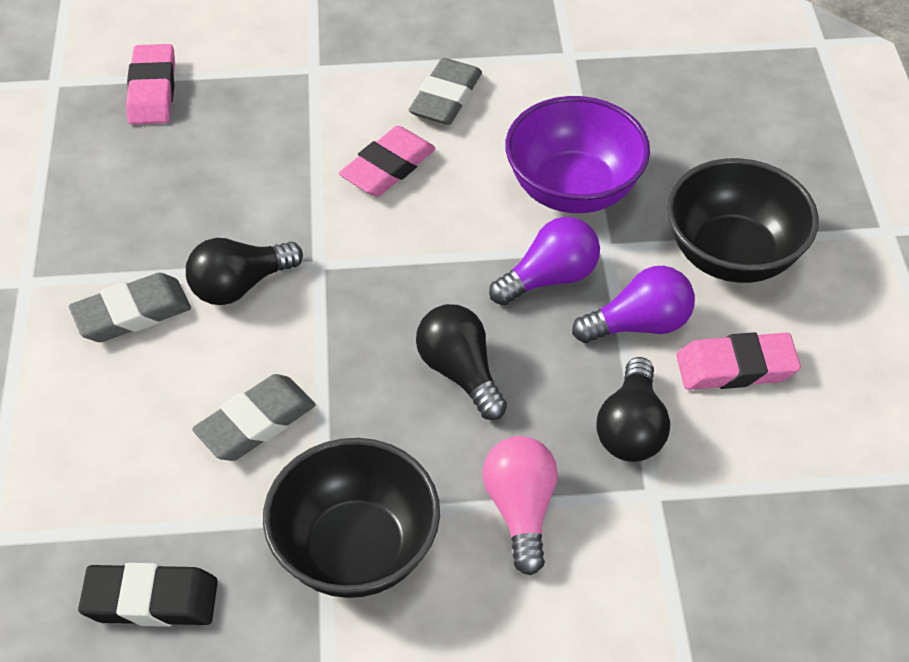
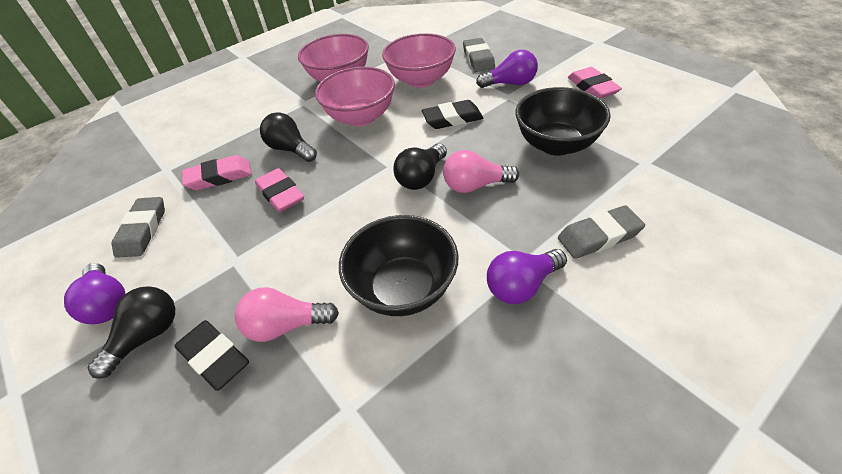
black eraser: 1 -> 2
pink bowl: 0 -> 3
pink light bulb: 1 -> 2
purple bowl: 1 -> 0
purple light bulb: 2 -> 3

